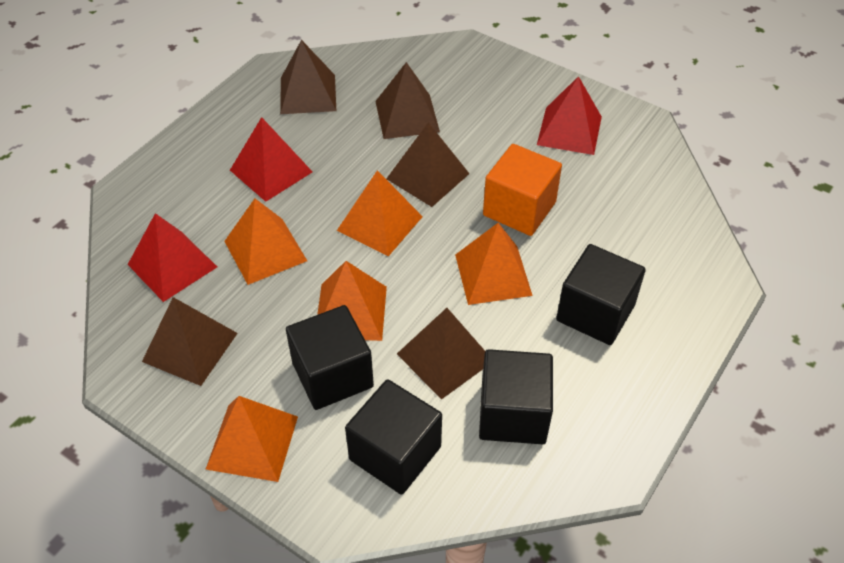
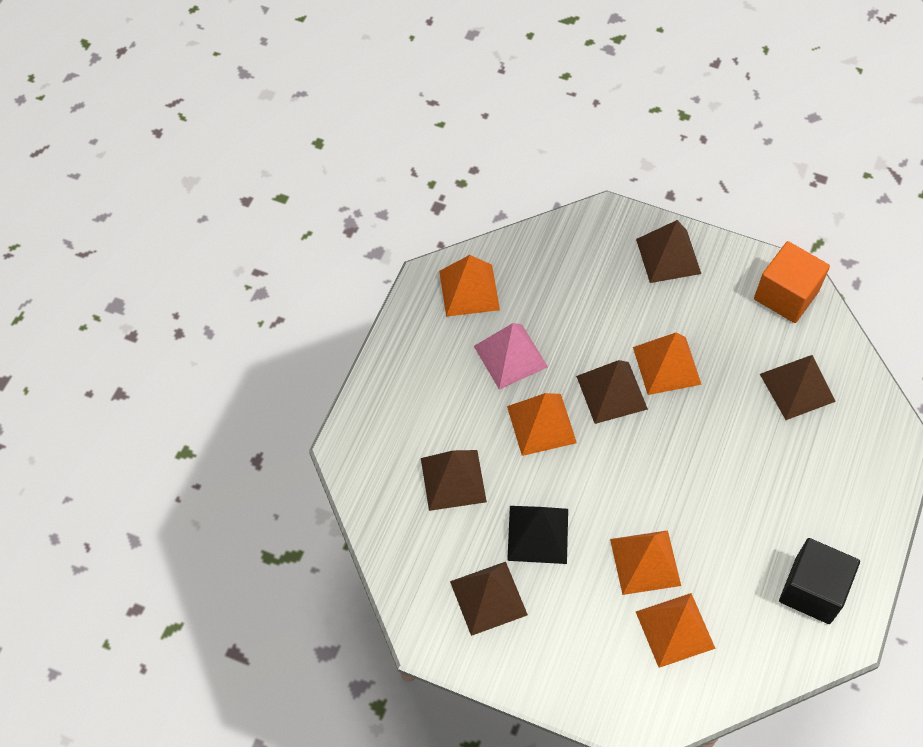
black cube: 4 -> 1
black pyramid: 0 -> 1
pink pyramid: 0 -> 1
red pyramid: 3 -> 0

